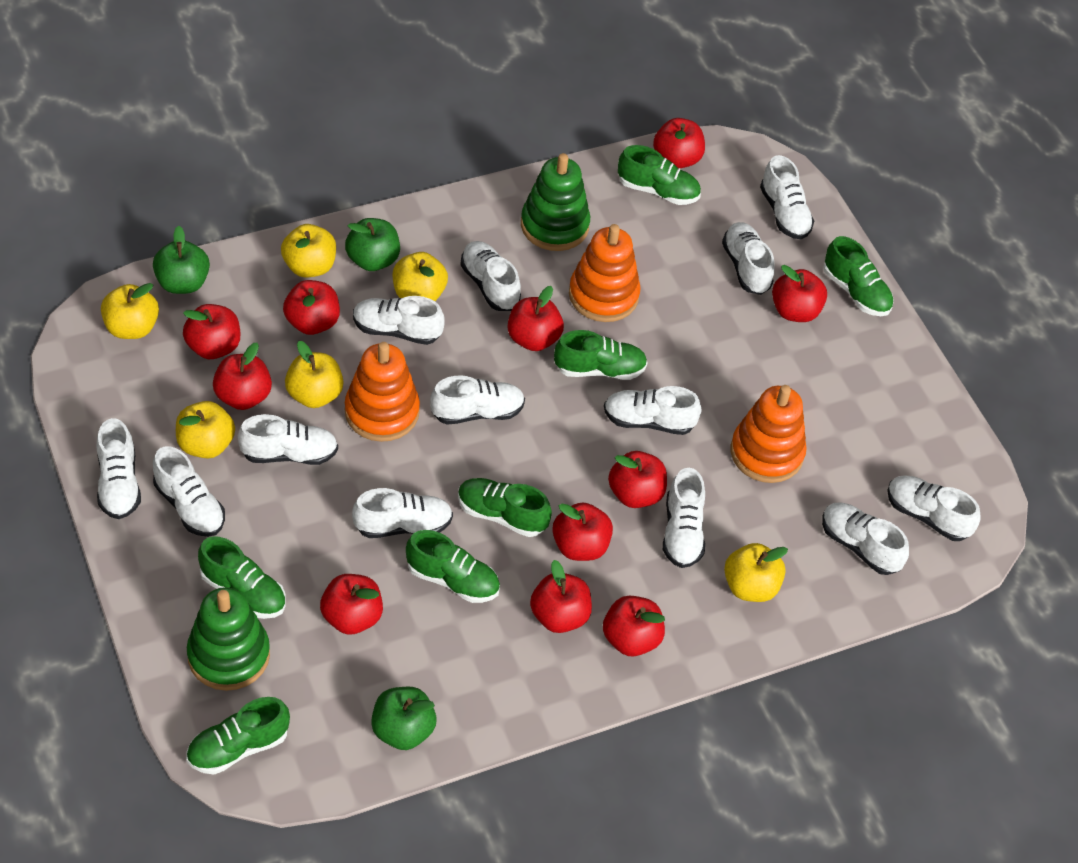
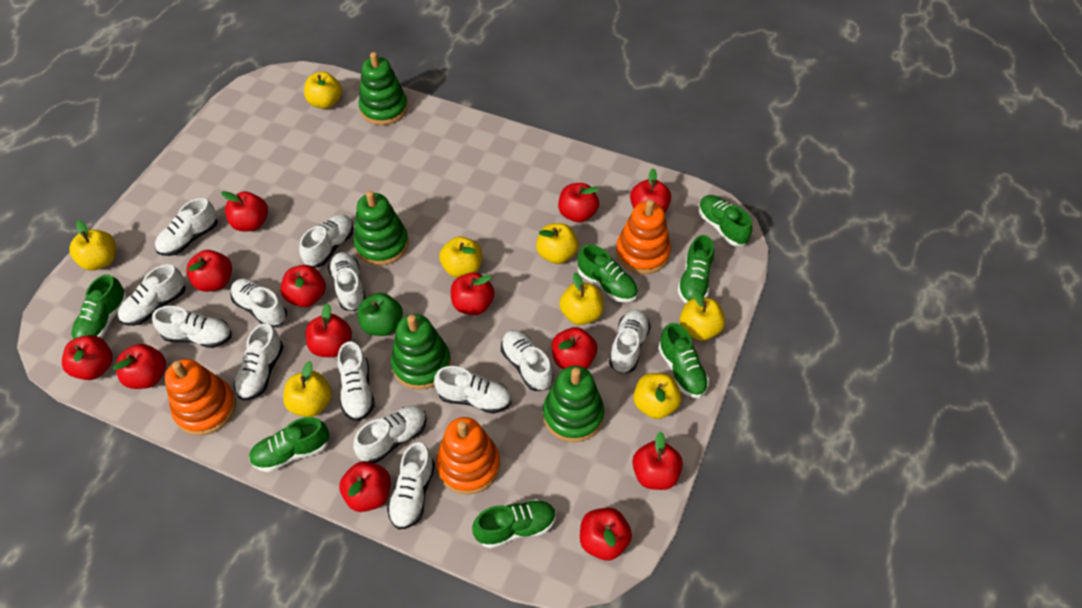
green apple: 3 -> 1
green stacking toy: 2 -> 4
red apple: 11 -> 13
yellow apple: 6 -> 8

